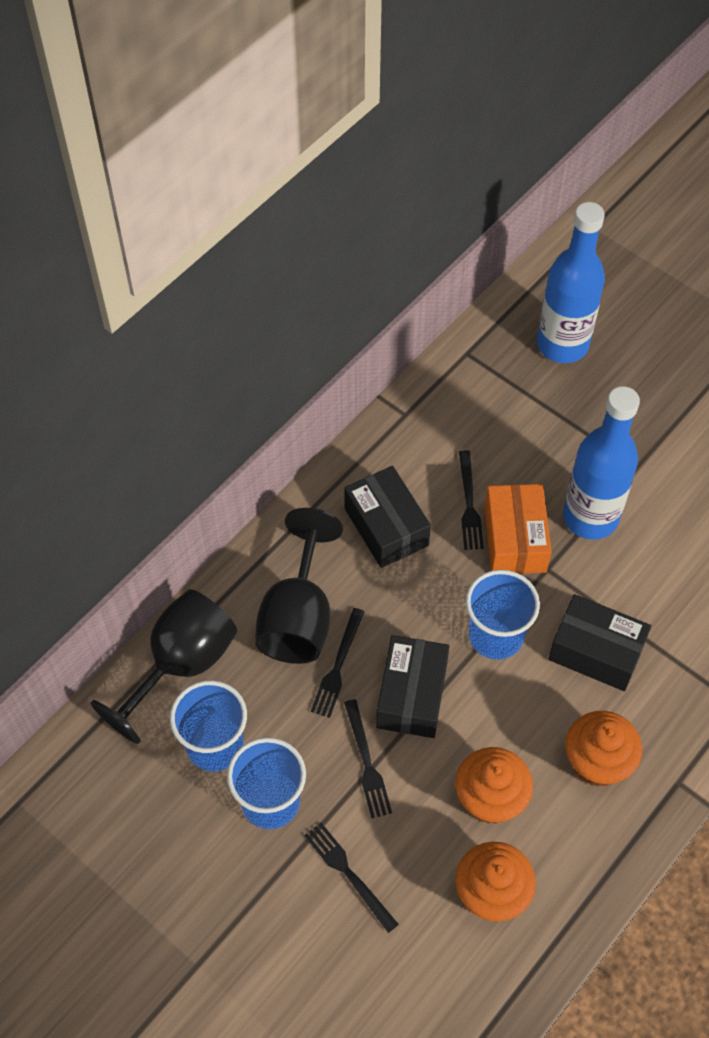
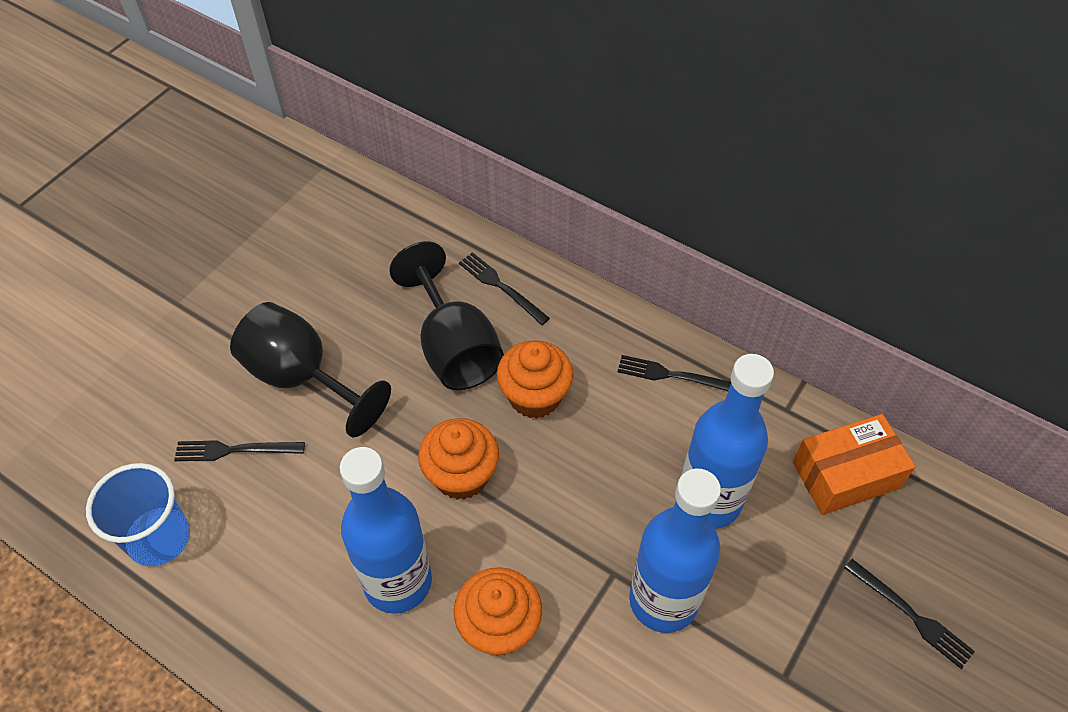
black box: 3 -> 0
blue bottle: 2 -> 3
blue cup: 3 -> 1

